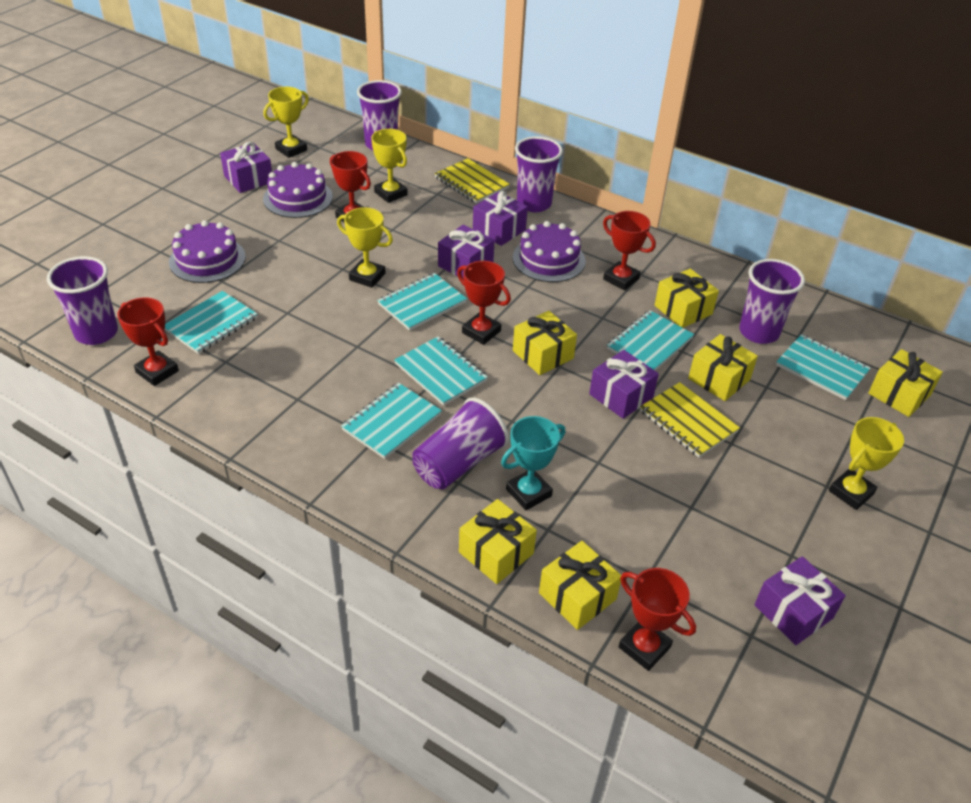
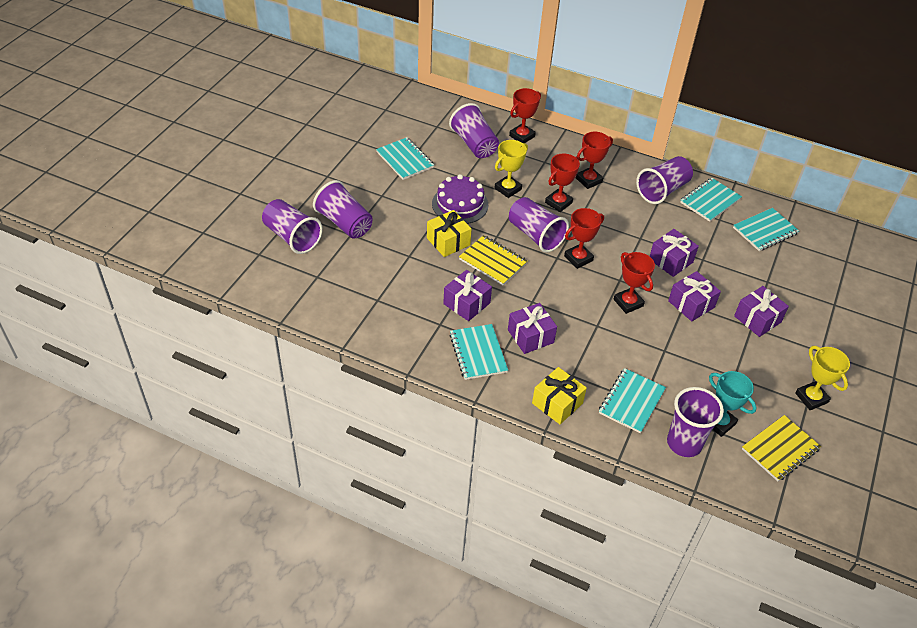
purple cake: 3 -> 1
purple cup: 5 -> 6
turquoise notebook: 6 -> 5
yellow gift: 6 -> 2
yellow trophy: 4 -> 2

